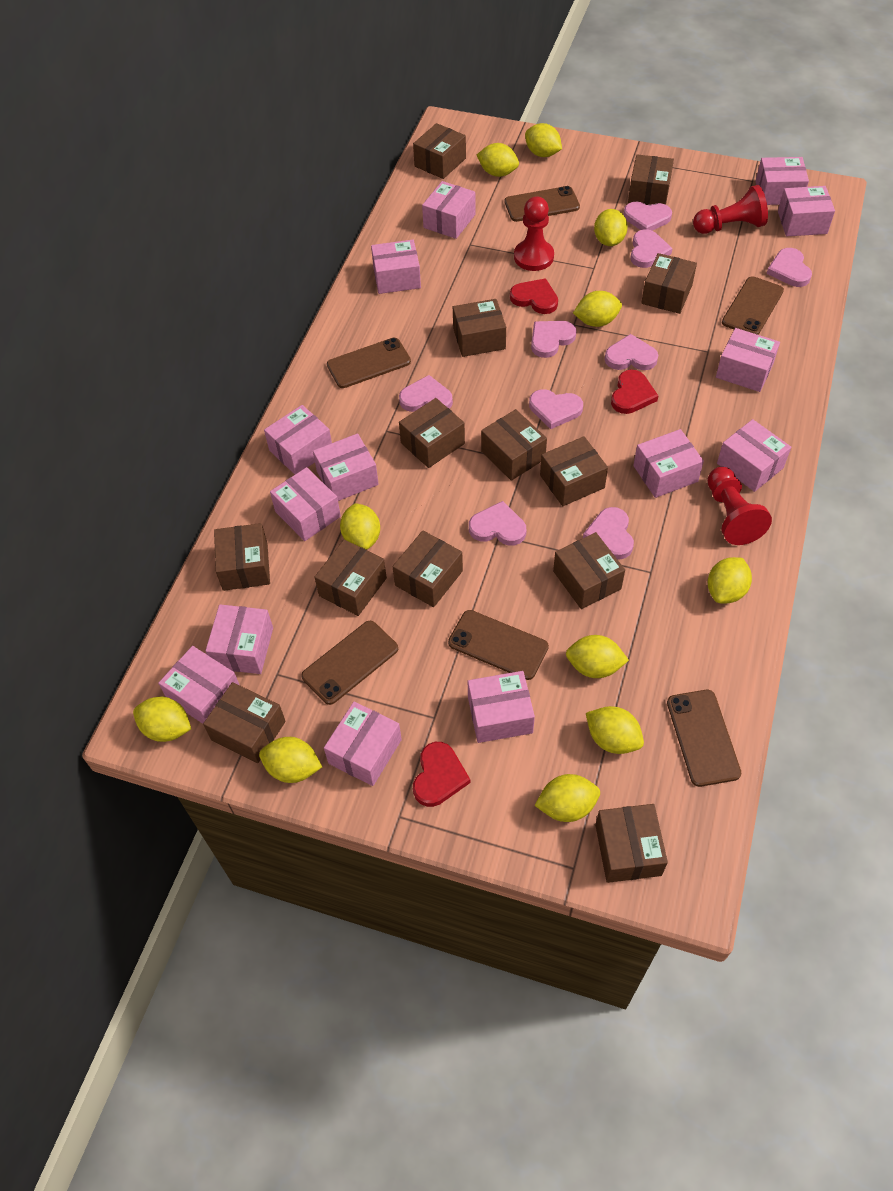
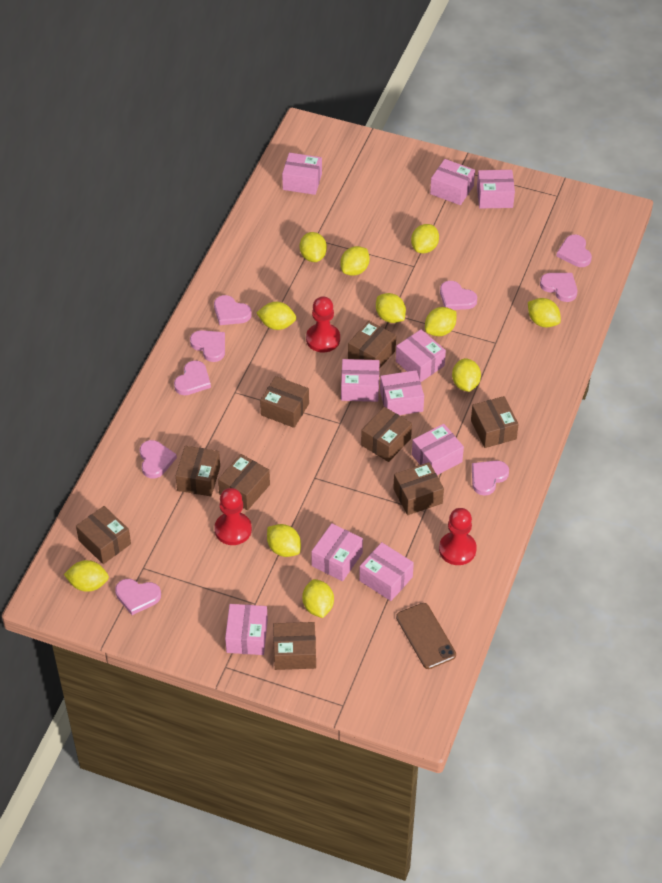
brown box: 13 -> 9
brown phone: 6 -> 1
pink box: 14 -> 10
red heart: 3 -> 0

